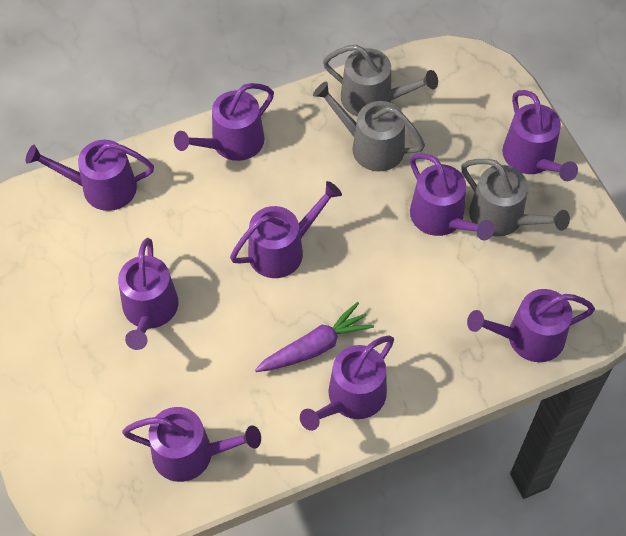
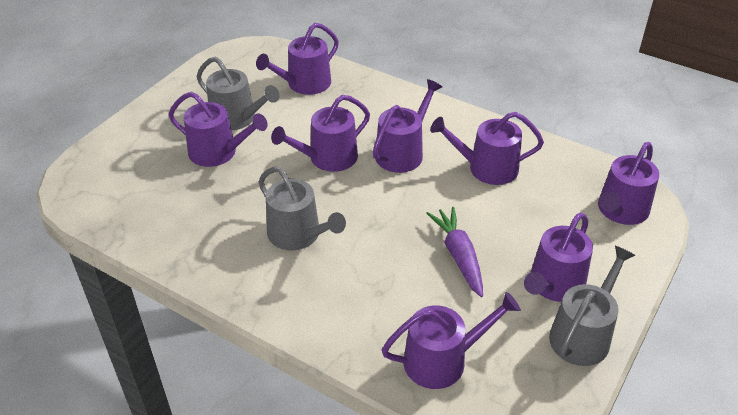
purple watering can: 9 -> 8

